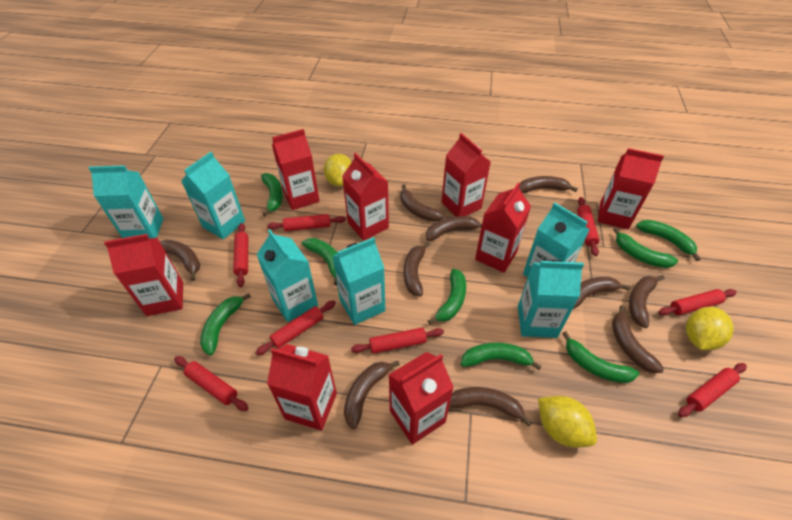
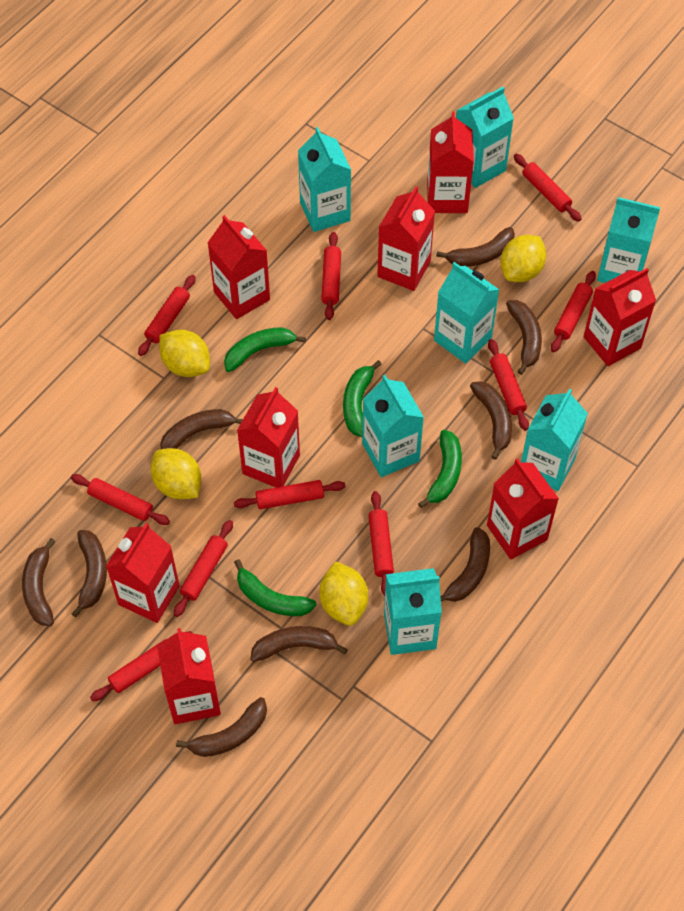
brown banana: 10 -> 9
green banana: 8 -> 4
red rolling pin: 8 -> 10
turquoise carton: 6 -> 7
yellow lemon: 3 -> 4

